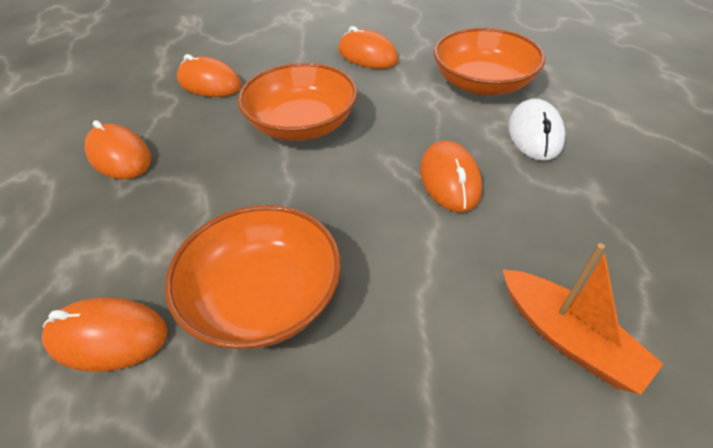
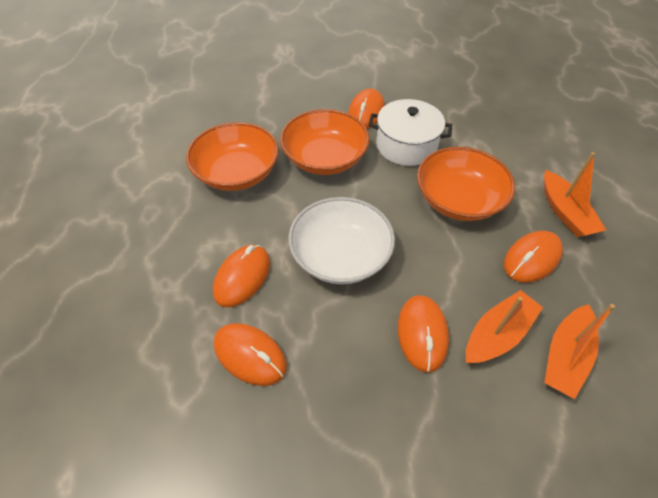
orange boat: 1 -> 3
white bowl: 0 -> 1
white mouse: 1 -> 0
white pot: 0 -> 1

